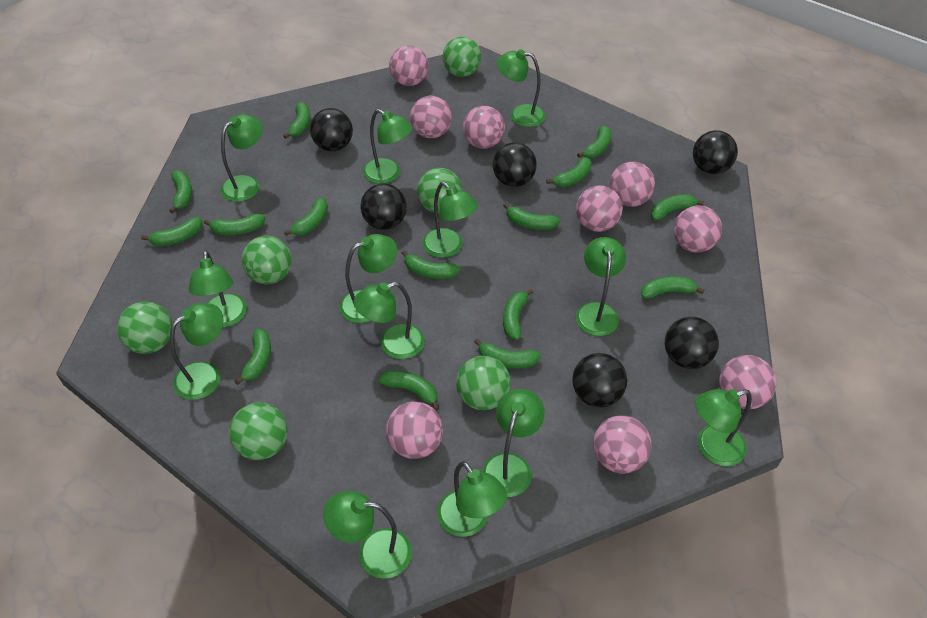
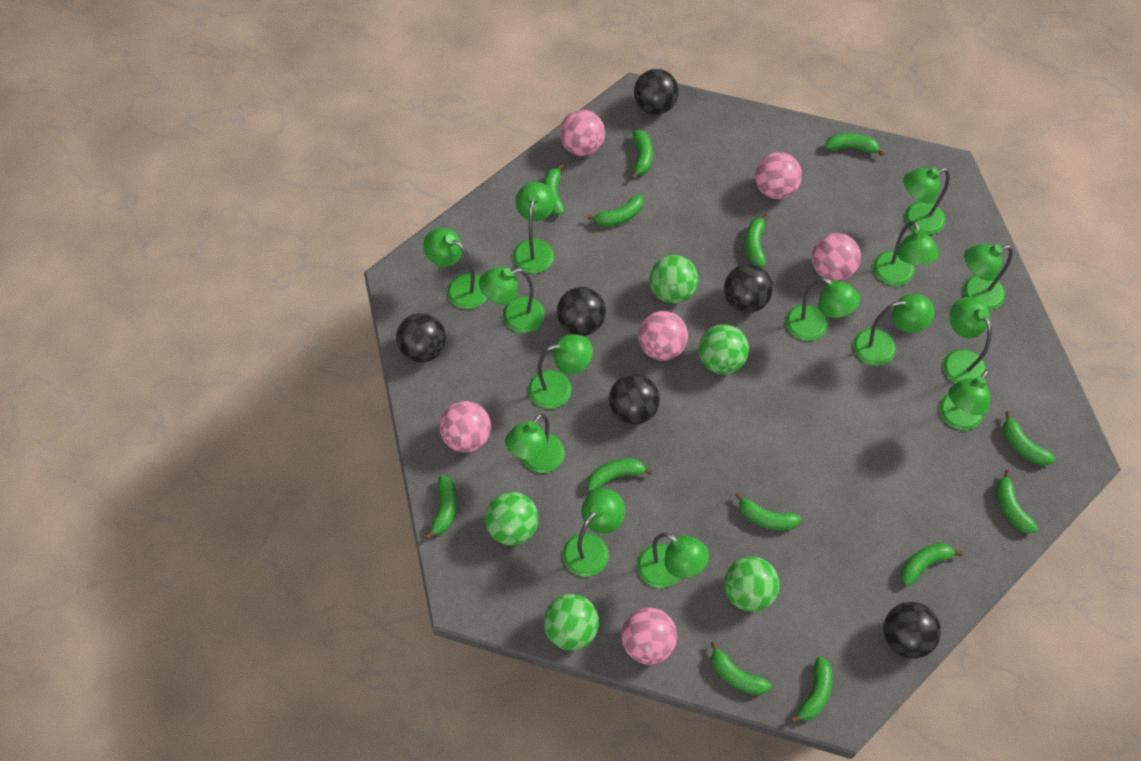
green ball: 6 -> 5
green banana: 15 -> 13
green lamp: 13 -> 14
pink ball: 9 -> 6

